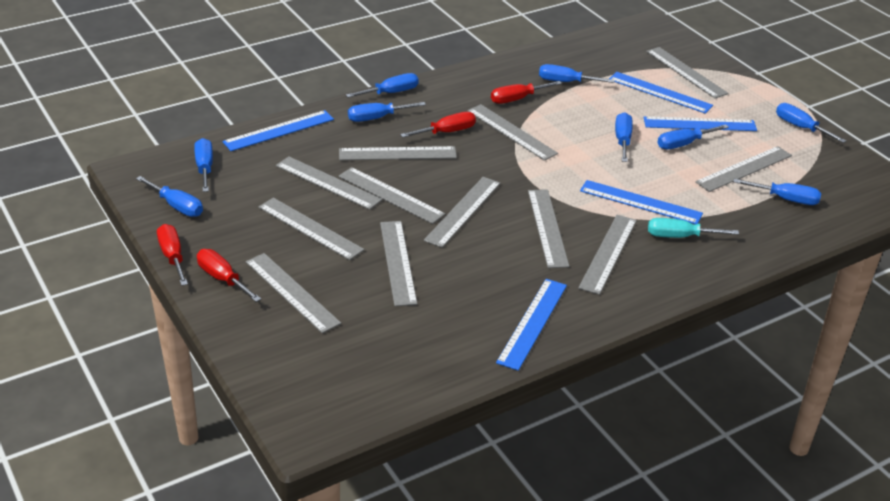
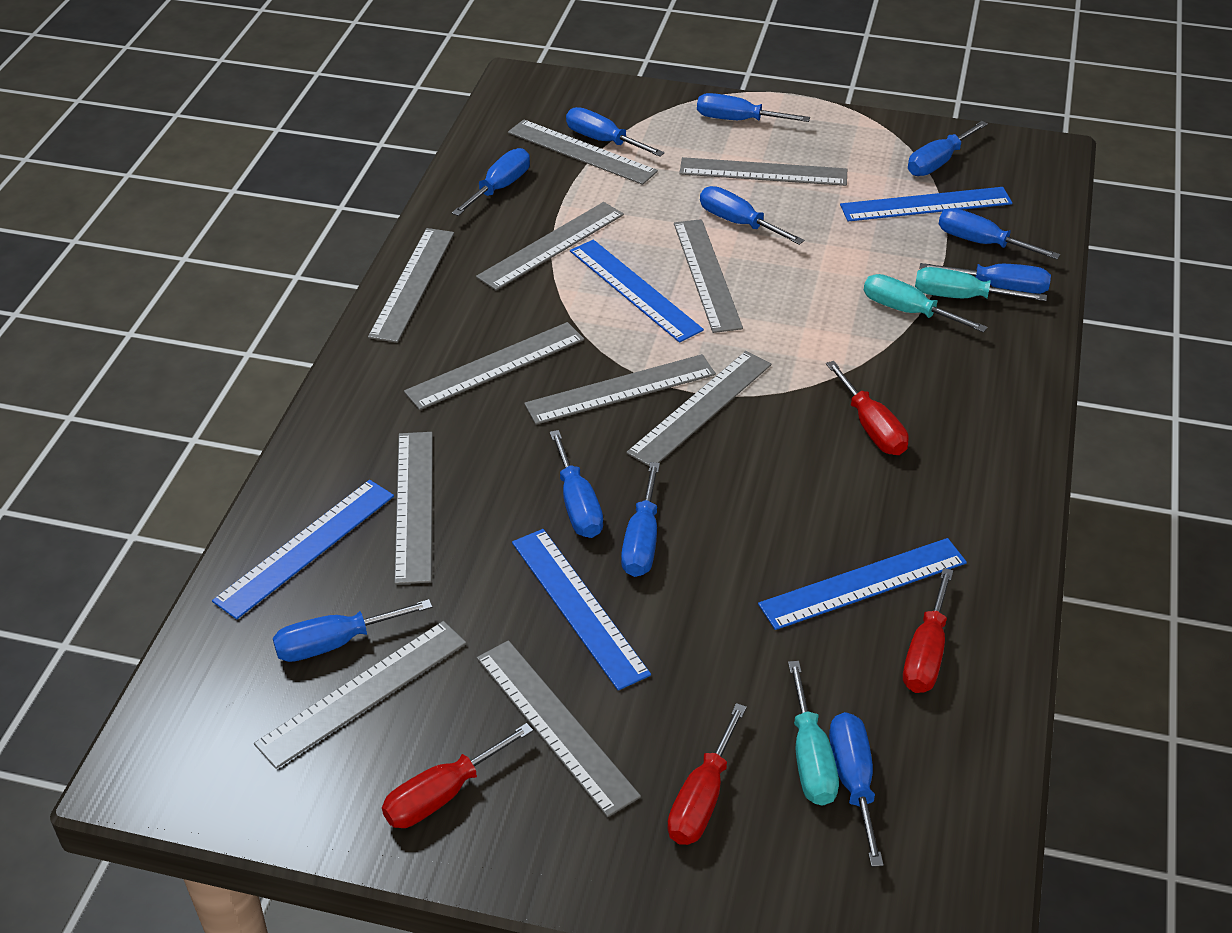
blue screwdriver: 9 -> 11
grey ruler: 12 -> 11
turquoise screwdriver: 1 -> 3

